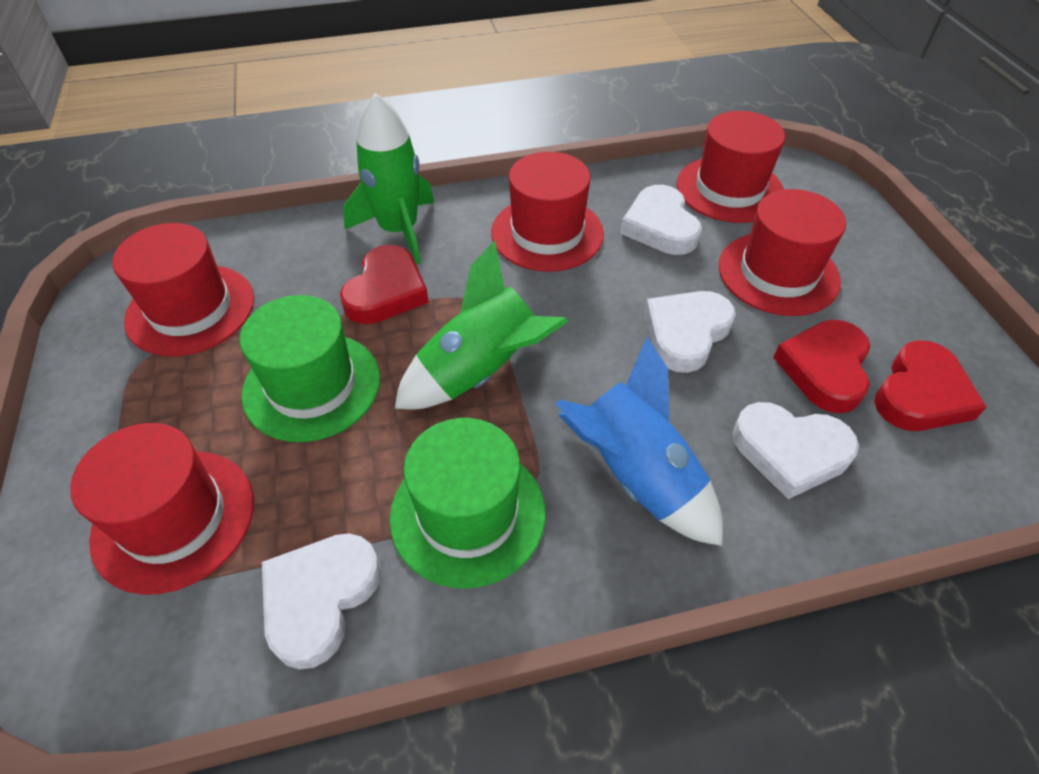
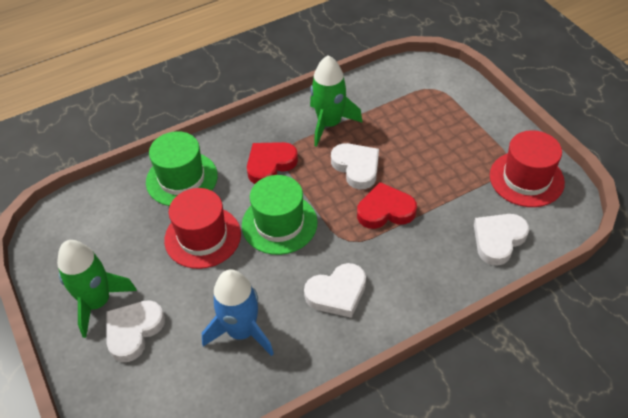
red hat: 5 -> 2
red heart: 3 -> 2

